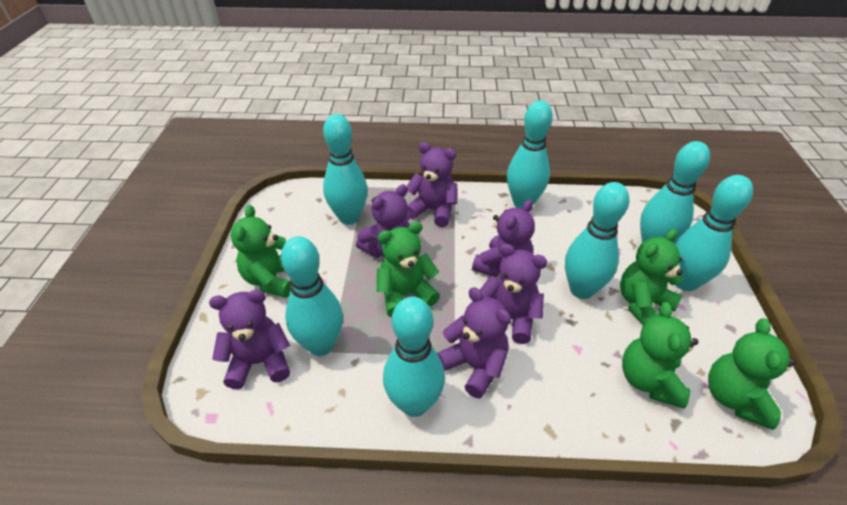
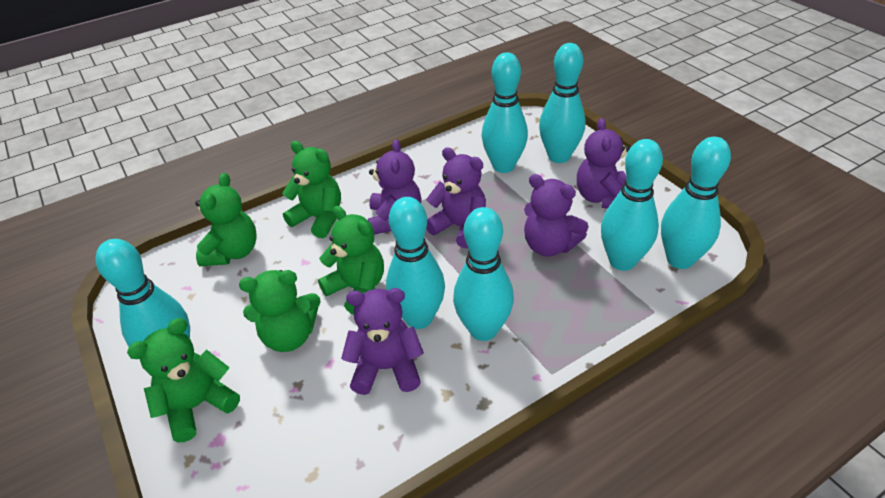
purple teddy bear: 6 -> 5

